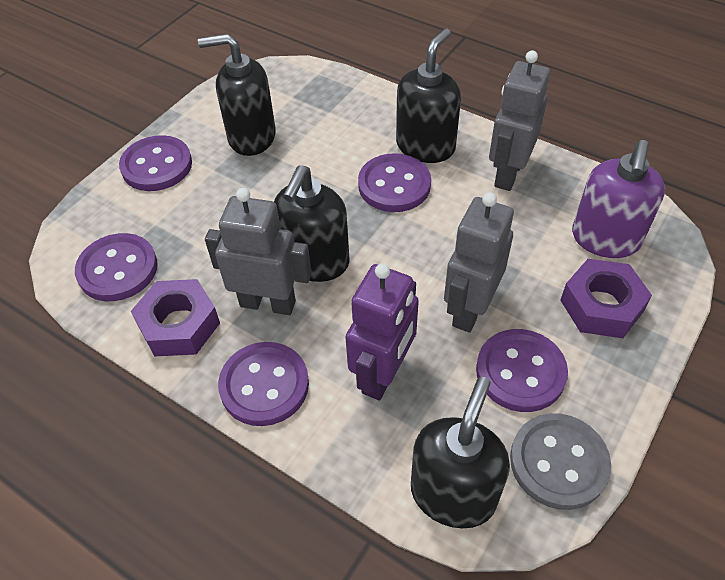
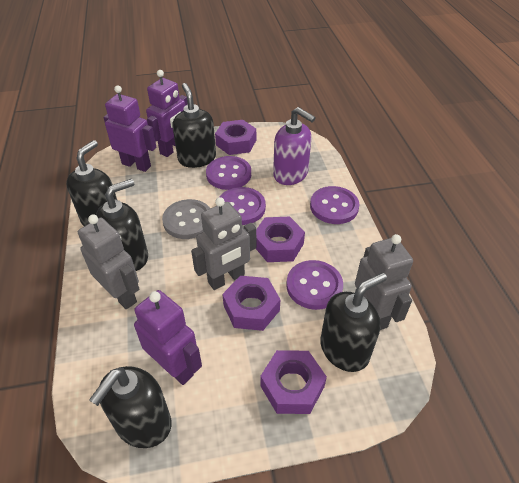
black soap dispenser: 4 -> 5
purple button: 5 -> 4
purple nut: 2 -> 4
purple robot: 1 -> 3

